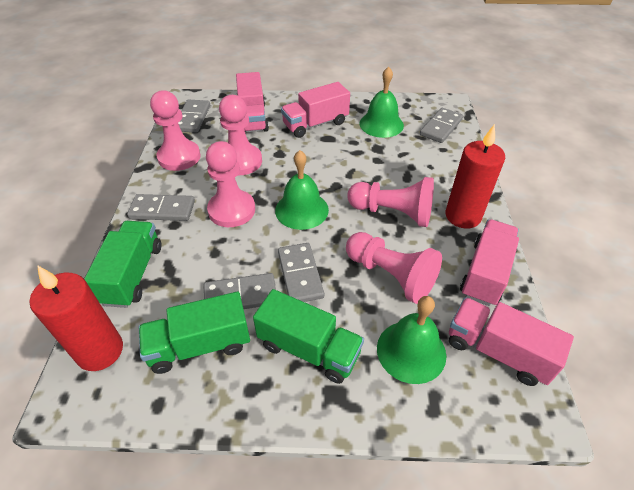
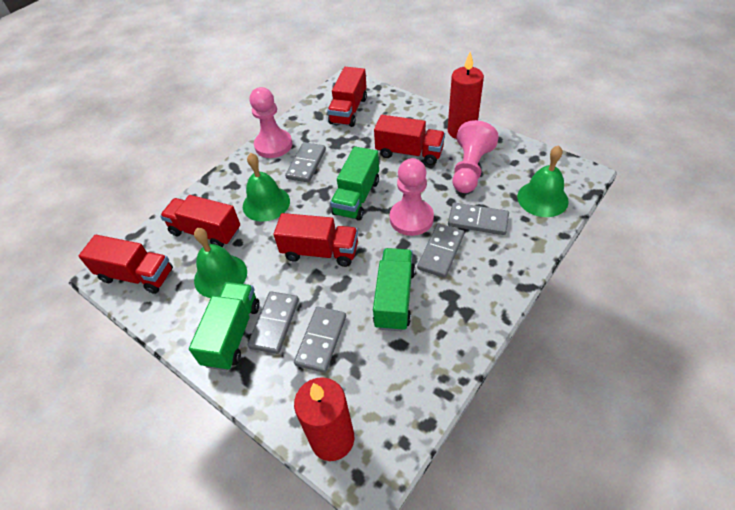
pink pawn: 5 -> 3
pink truck: 4 -> 0
red truck: 0 -> 5

